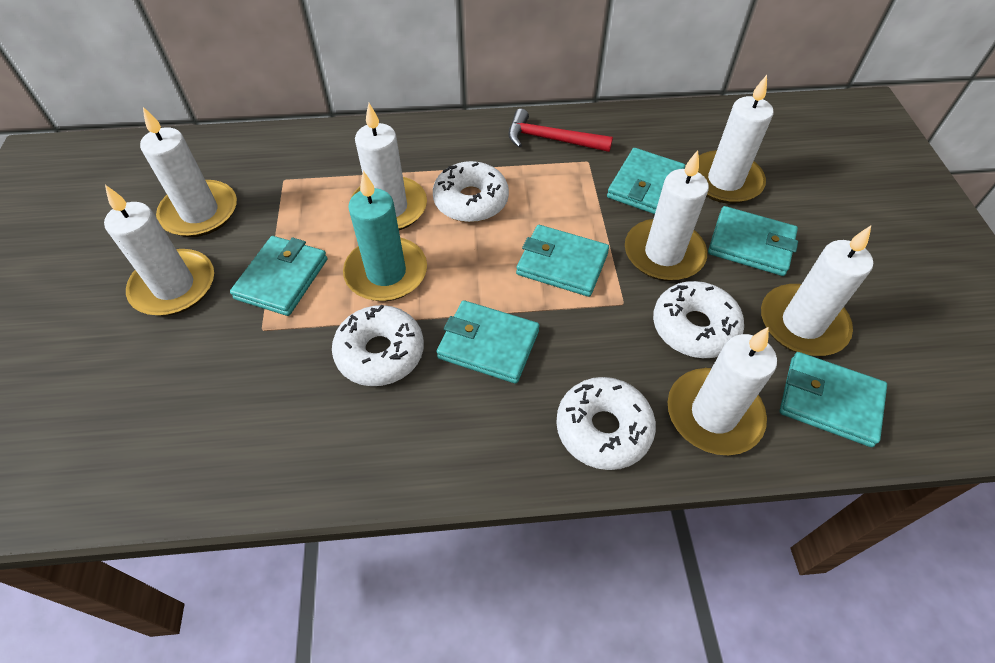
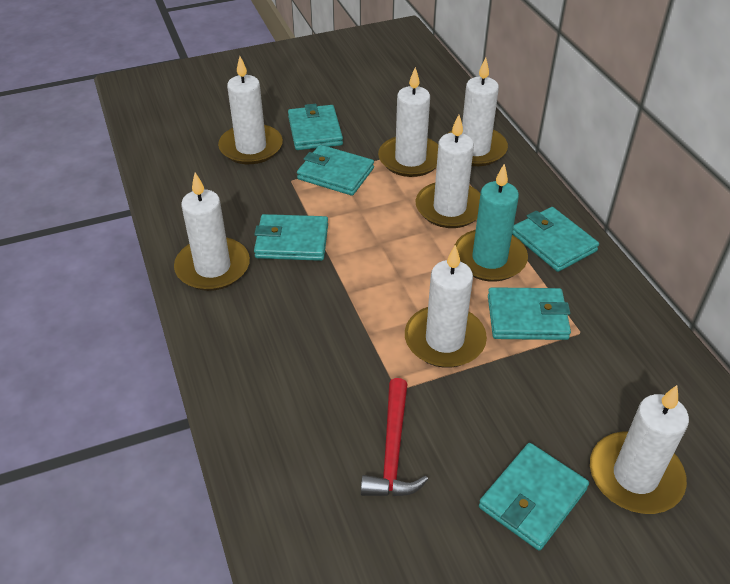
white donut: 4 -> 0

